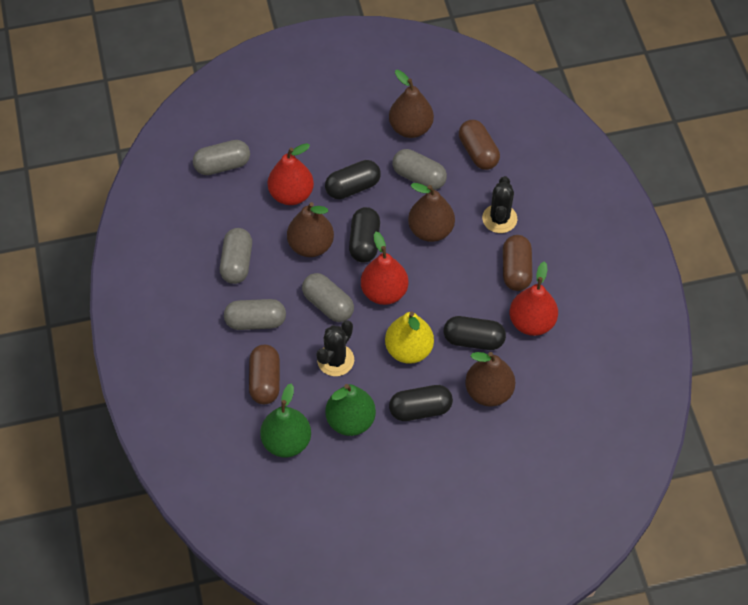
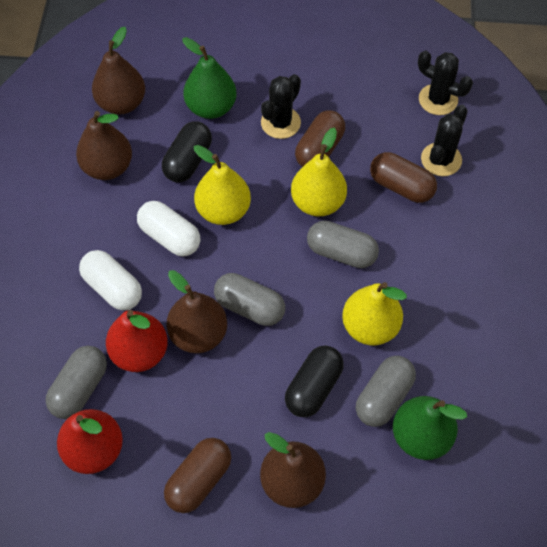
black cactus: 2 -> 3
black capsule: 4 -> 2
grey capsule: 5 -> 4
red pear: 3 -> 2
white capsule: 0 -> 2
yellow pear: 1 -> 3

